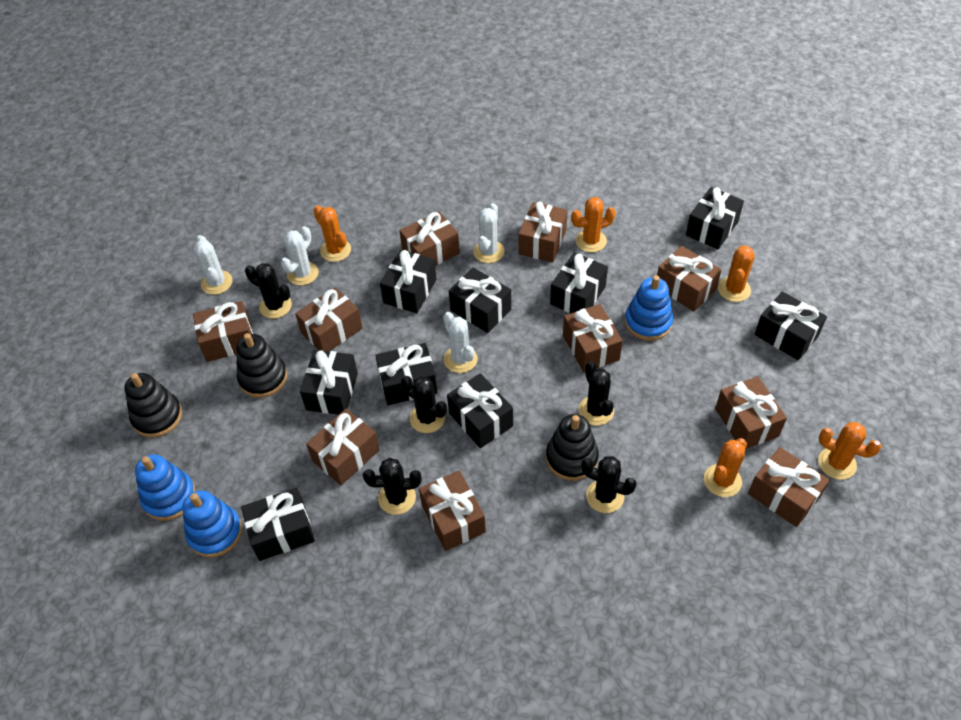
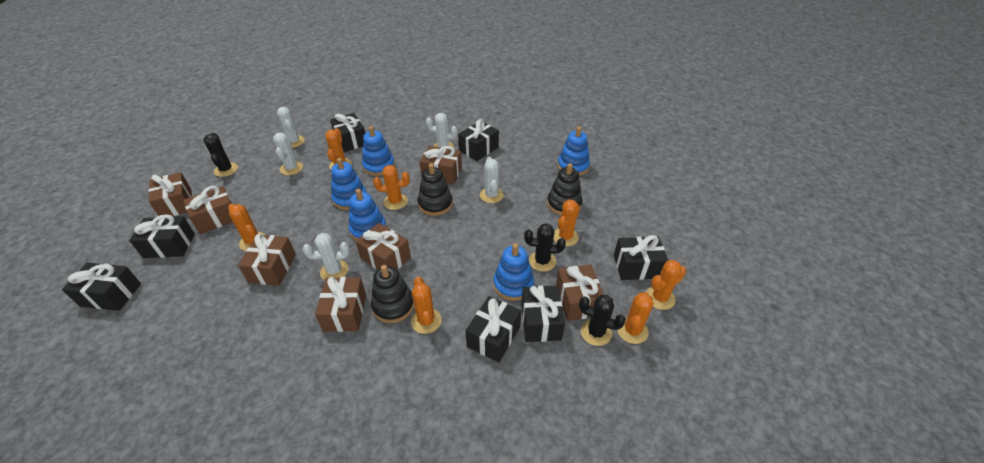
black cactus: 5 -> 3
black gift: 9 -> 7
blue stacking toy: 3 -> 5
brown gift: 10 -> 7
orange cactus: 5 -> 7
white cactus: 4 -> 5

